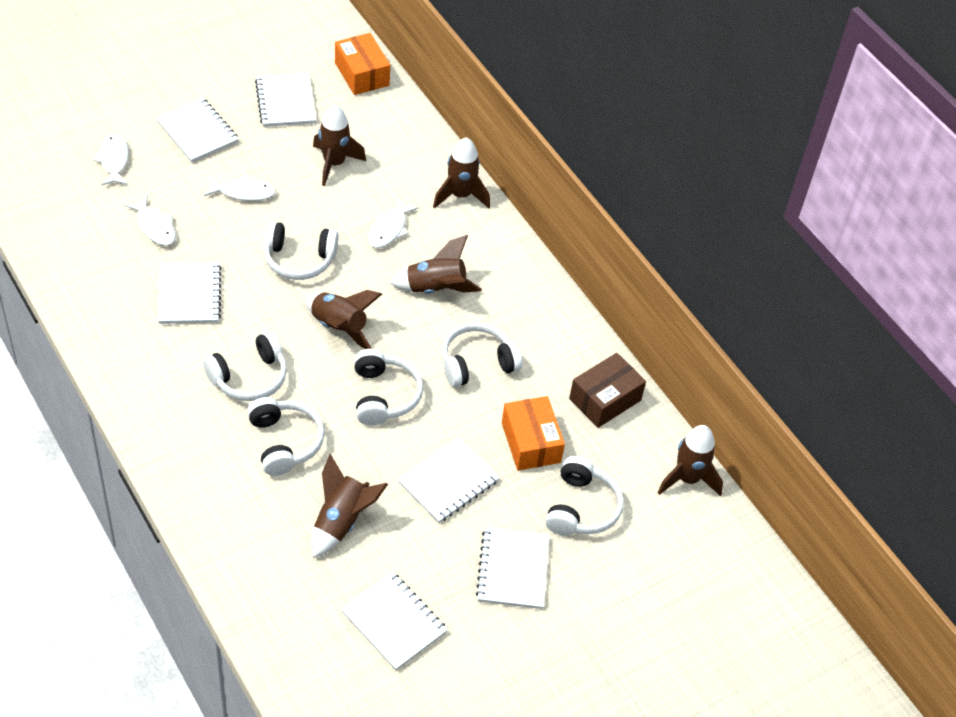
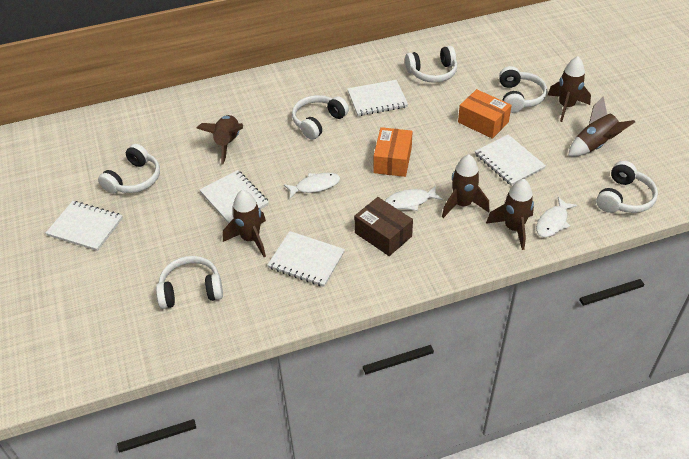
white fish: 4 -> 3
white notebook: 6 -> 5

